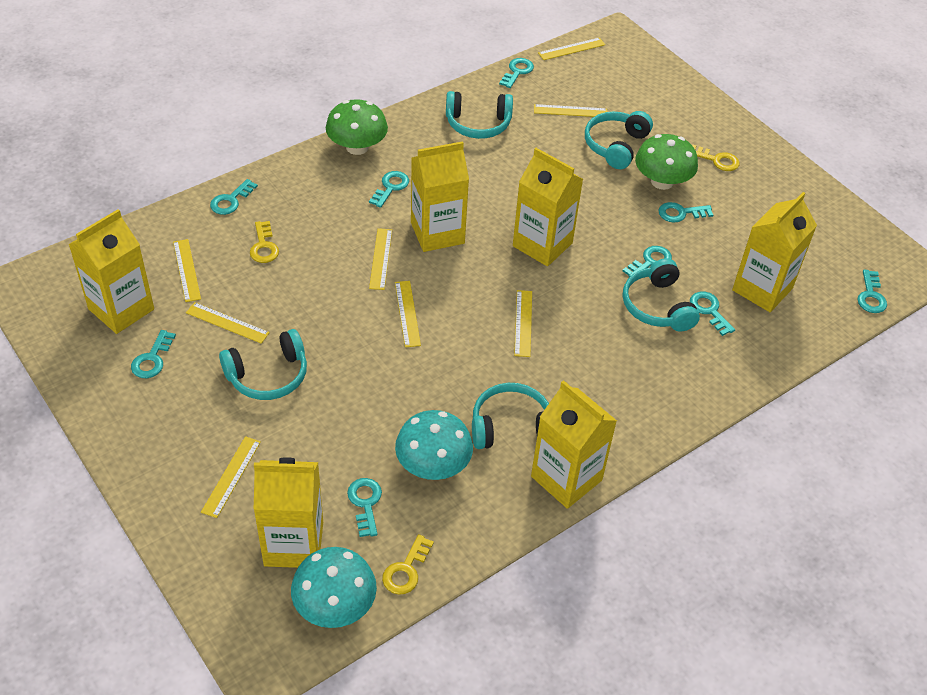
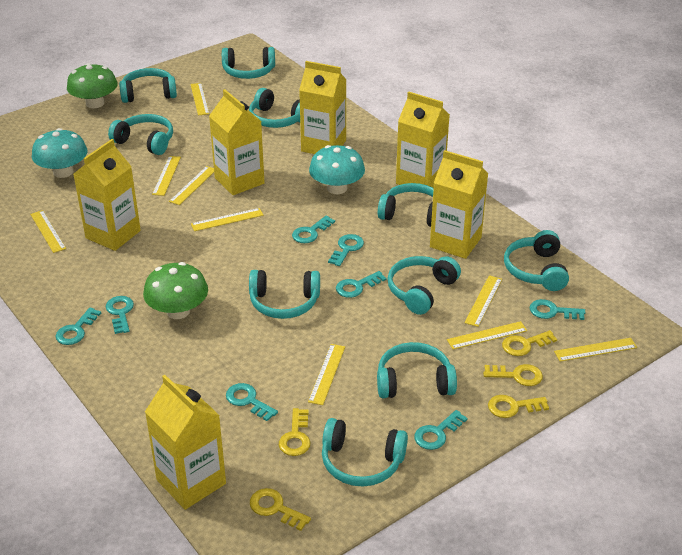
turquoise headphones: 5 -> 10
turquoise key: 9 -> 8
yellow key: 3 -> 5
yellow ruler: 8 -> 9

